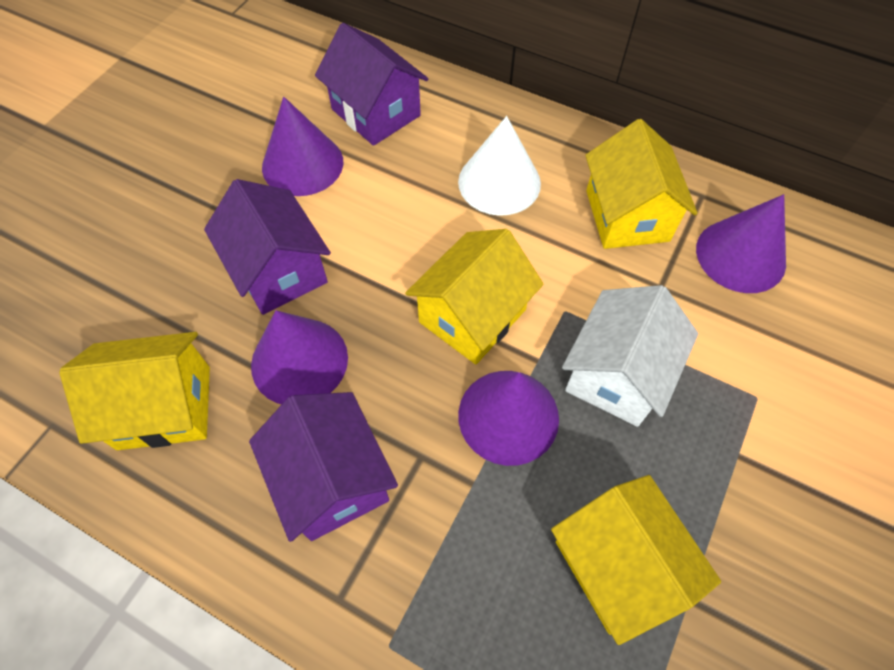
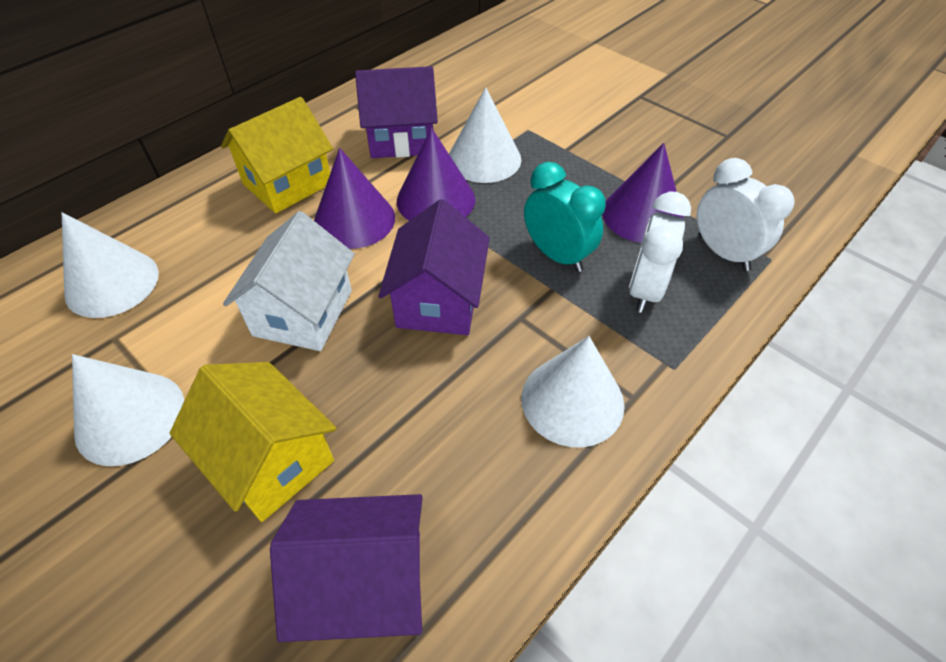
purple cone: 4 -> 3
turquoise clock: 0 -> 1
white clock: 0 -> 2
white cone: 1 -> 4
yellow house: 4 -> 2

